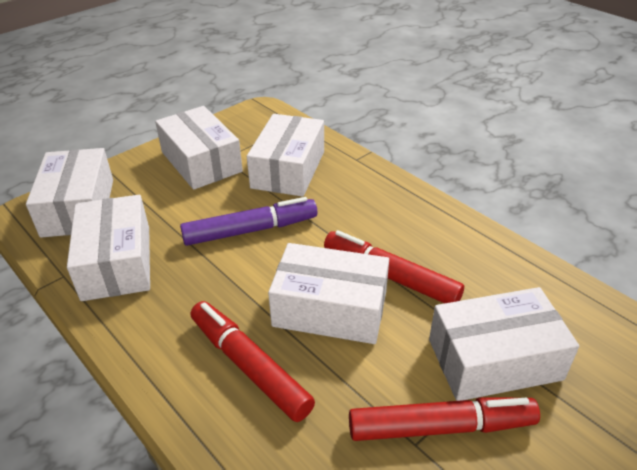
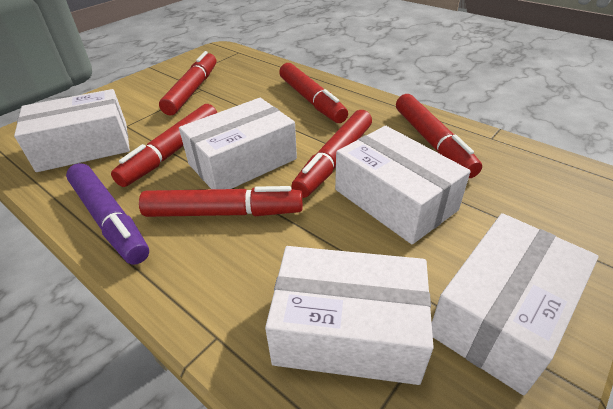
red marker: 3 -> 6
white box: 6 -> 5

